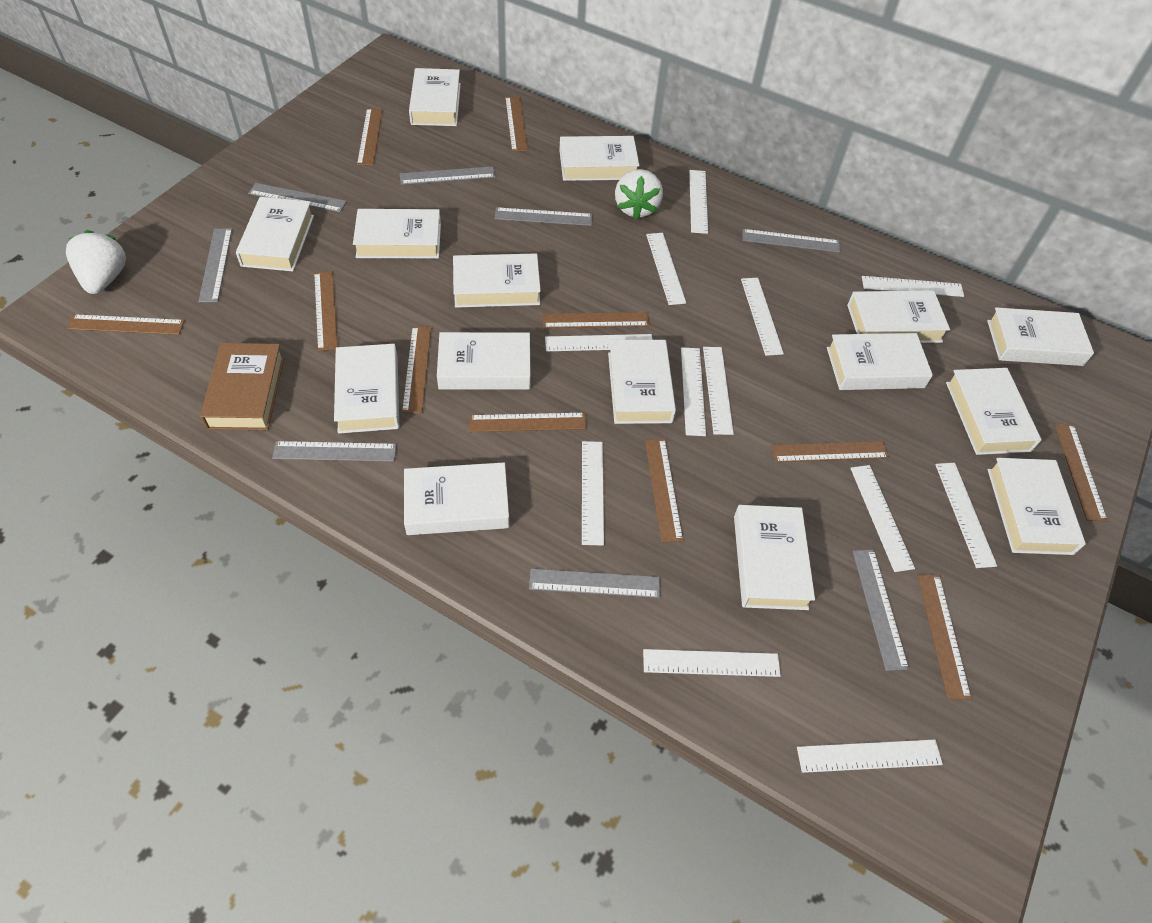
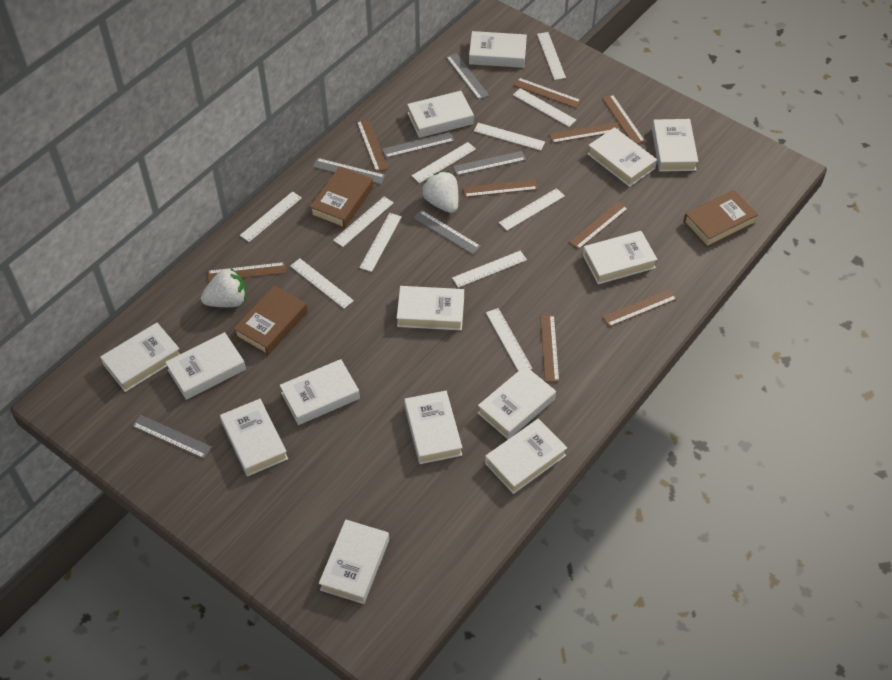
brown book: 1 -> 3
brown ruler: 11 -> 9
grey ruler: 8 -> 6
white book: 15 -> 14
white ruler: 12 -> 11

